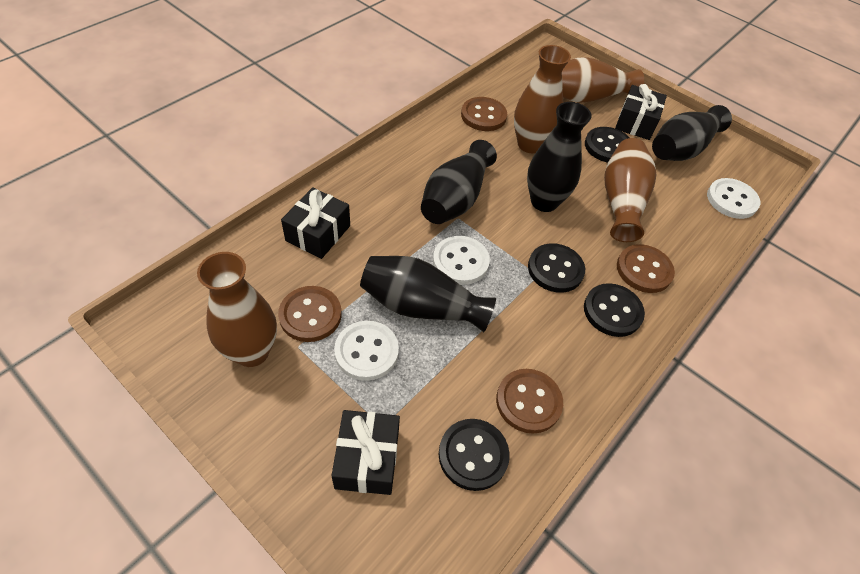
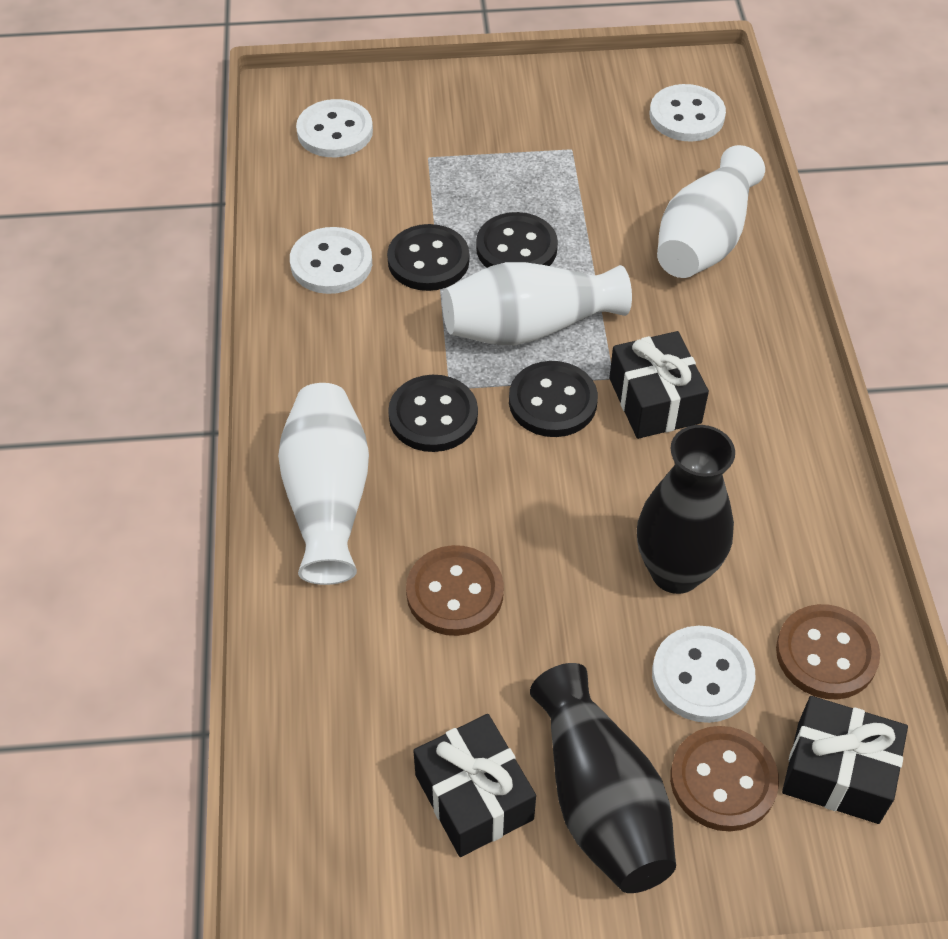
black vase: 4 -> 2
brown button: 4 -> 3
brown vase: 4 -> 0
white button: 3 -> 4
white vase: 0 -> 3

